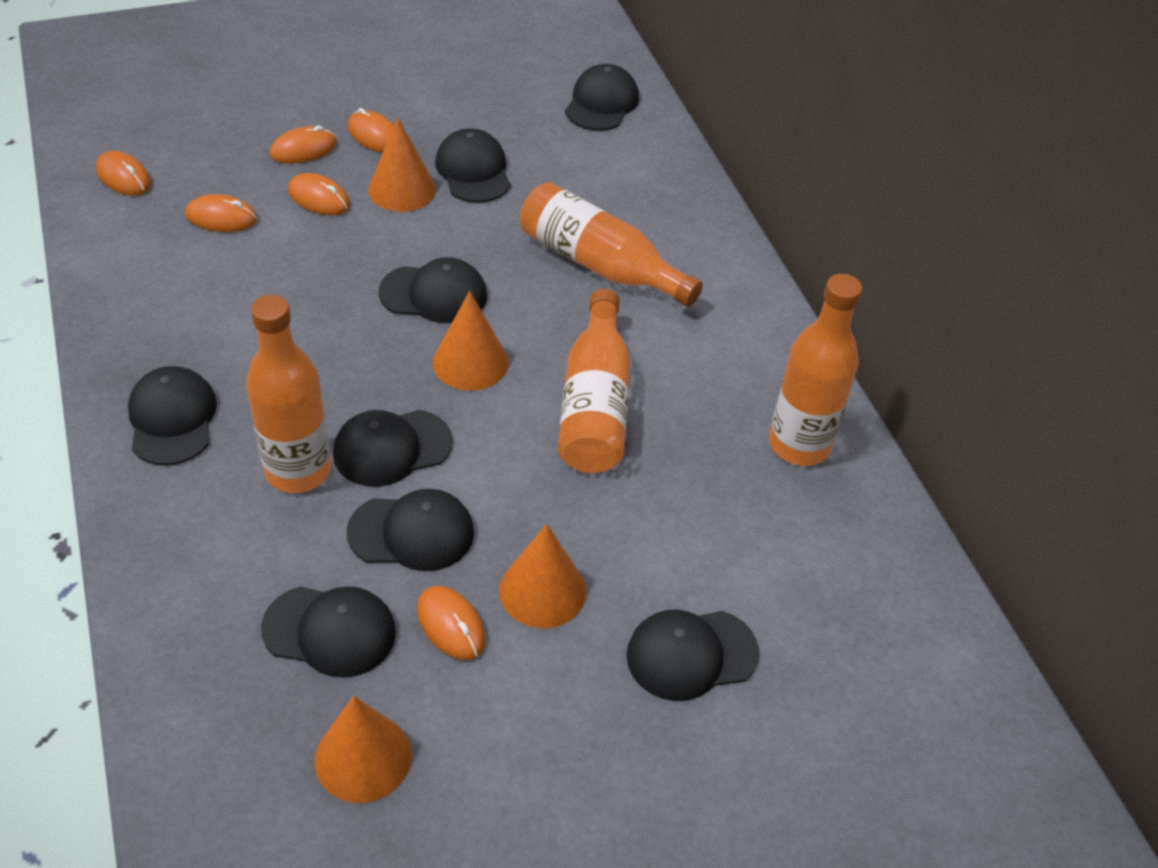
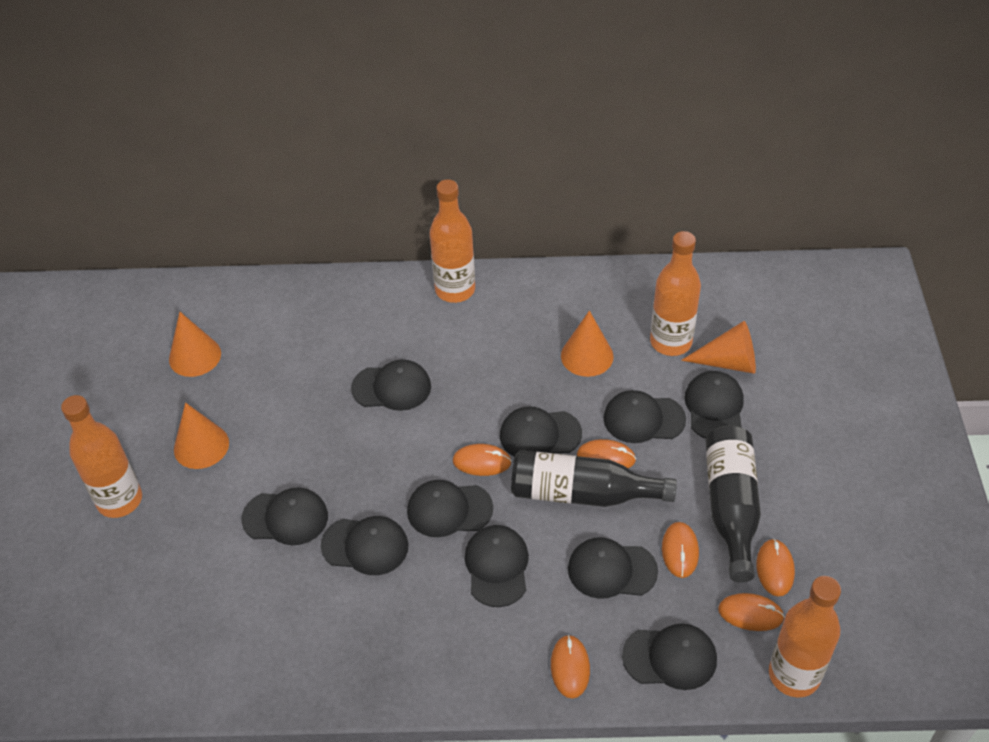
black bottle: 0 -> 2
black cap: 8 -> 10

